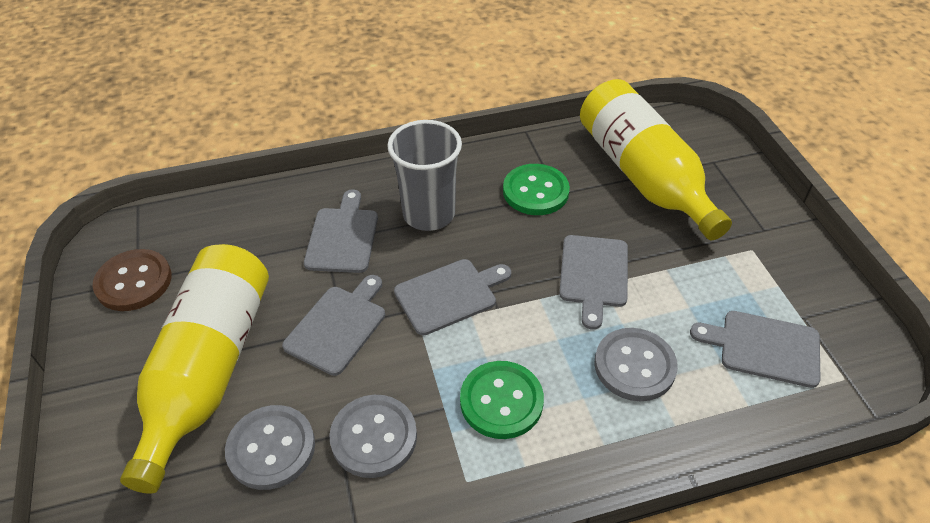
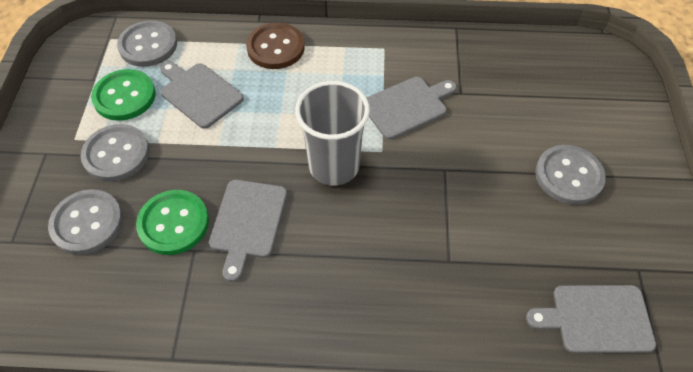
grey button: 3 -> 4
grey cutting board: 5 -> 4
yellow bottle: 2 -> 0

